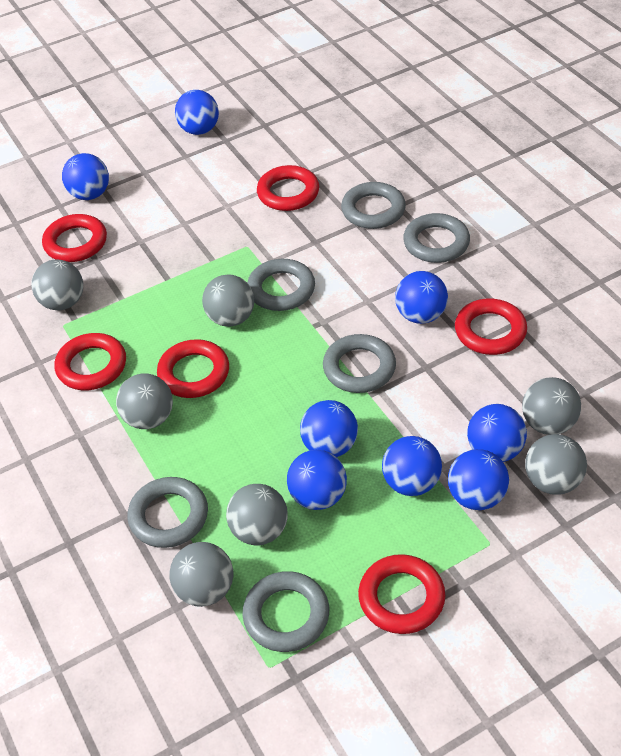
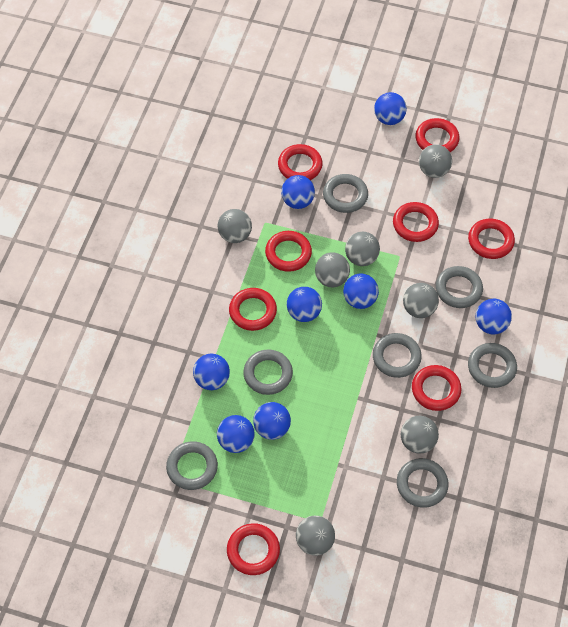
grey ring: 6 -> 7
red ring: 6 -> 8

